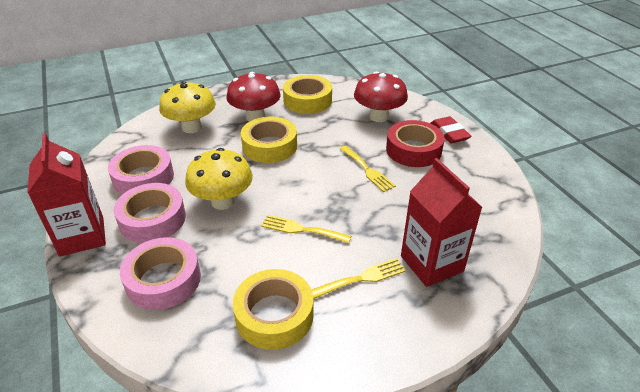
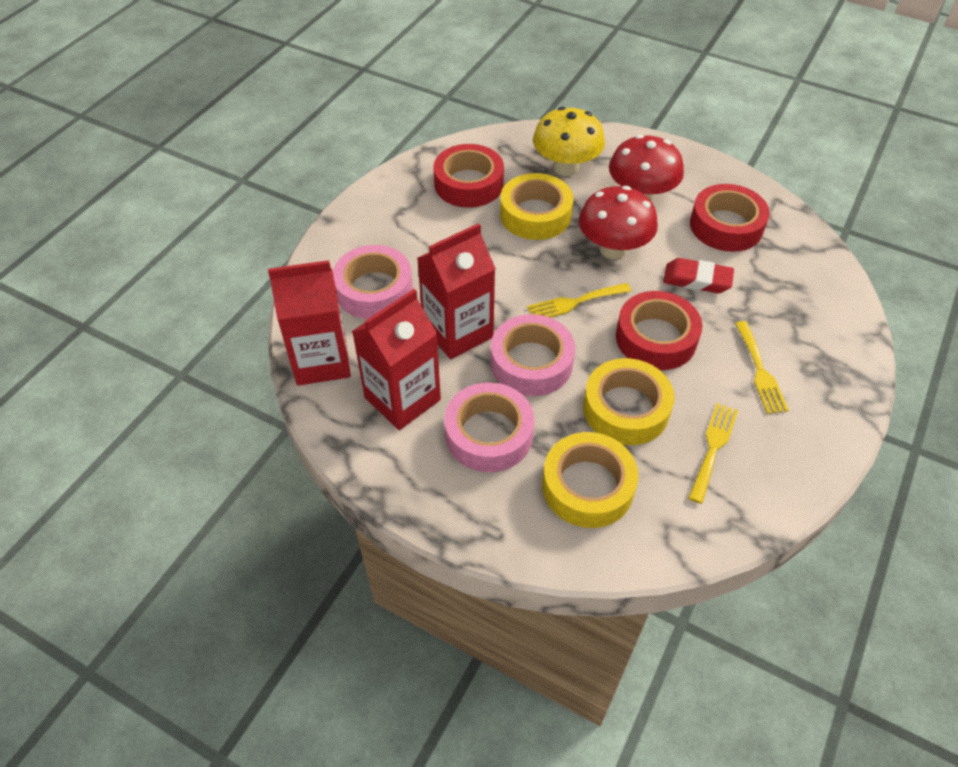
red carton: 2 -> 3
red tape: 1 -> 3
yellow mushroom: 2 -> 1

